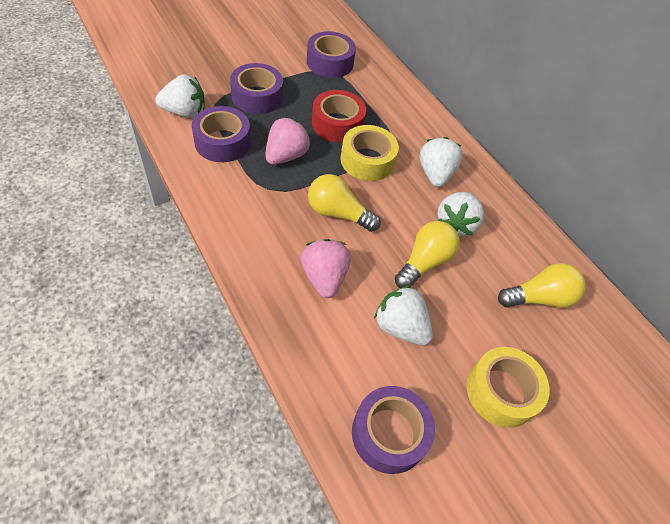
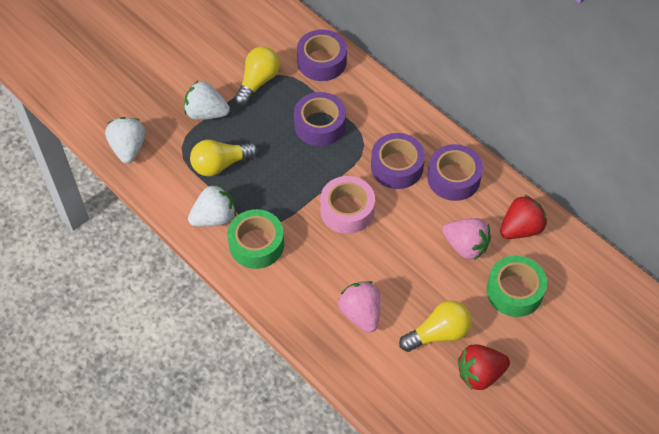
green tape: 0 -> 2
pink tape: 0 -> 1
red strawberry: 0 -> 2
red tape: 1 -> 0
white strawberry: 4 -> 3
yellow tape: 2 -> 0

